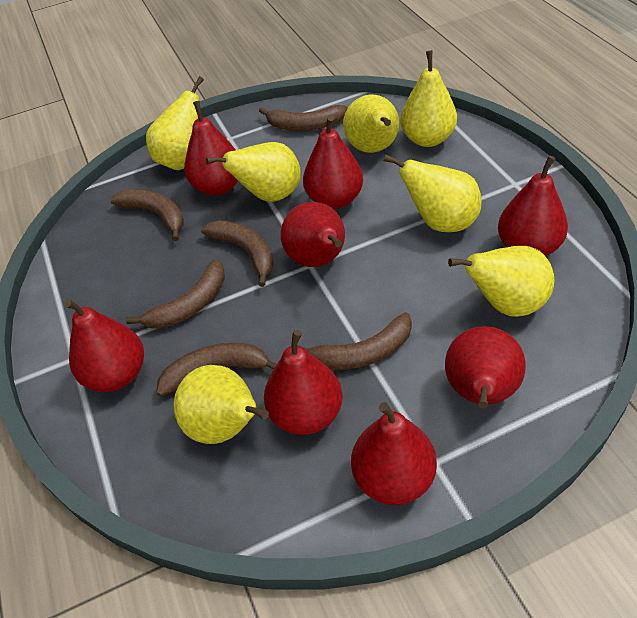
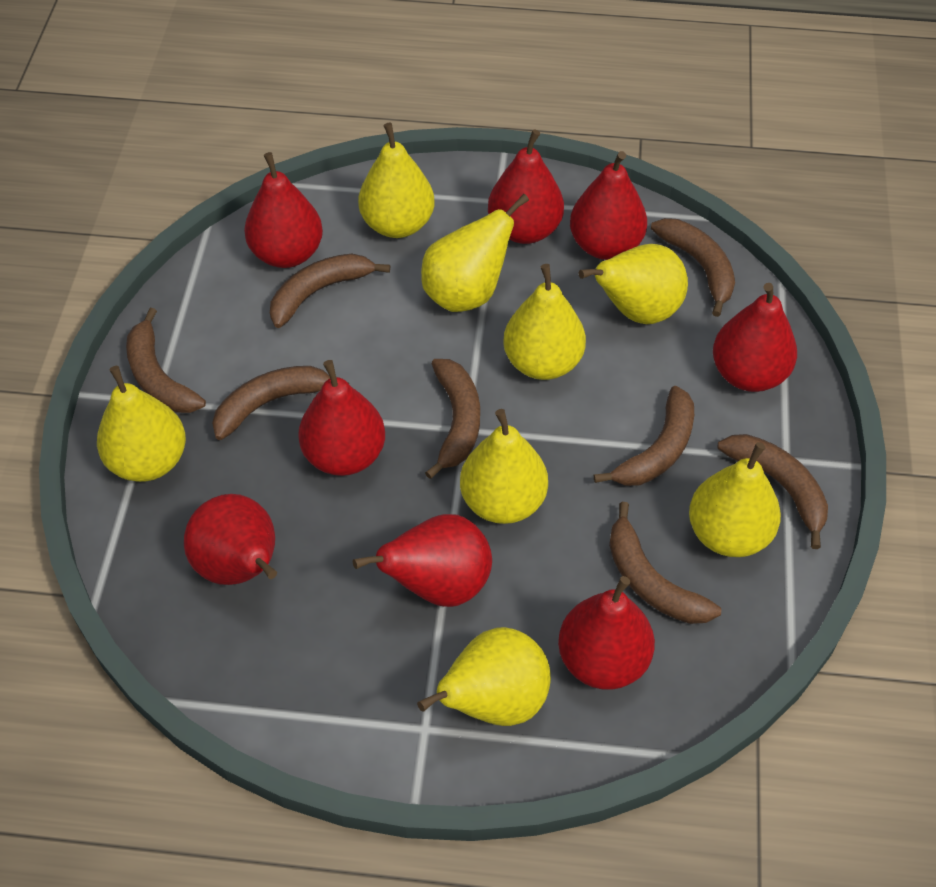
brown banana: 6 -> 8
yellow pear: 7 -> 8

